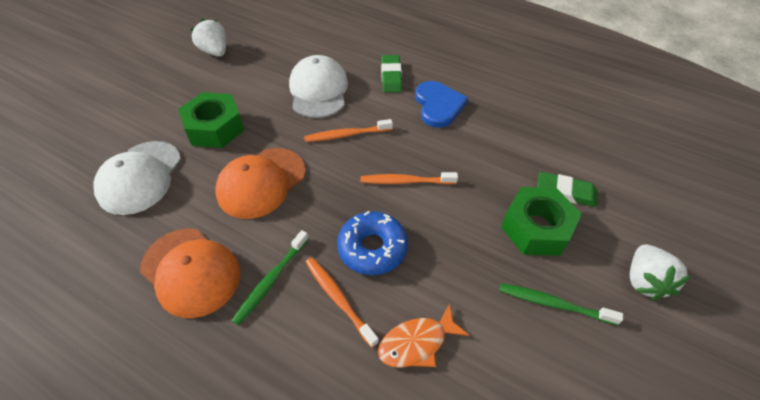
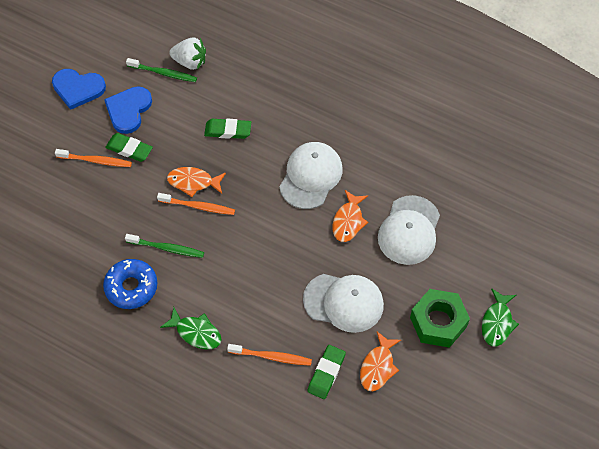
blue heart: 1 -> 2
green eraser: 2 -> 3
green fish: 0 -> 2
green nut: 2 -> 1
orange cap: 2 -> 0
orange fish: 1 -> 3
white cap: 2 -> 3
white strawberry: 2 -> 1

